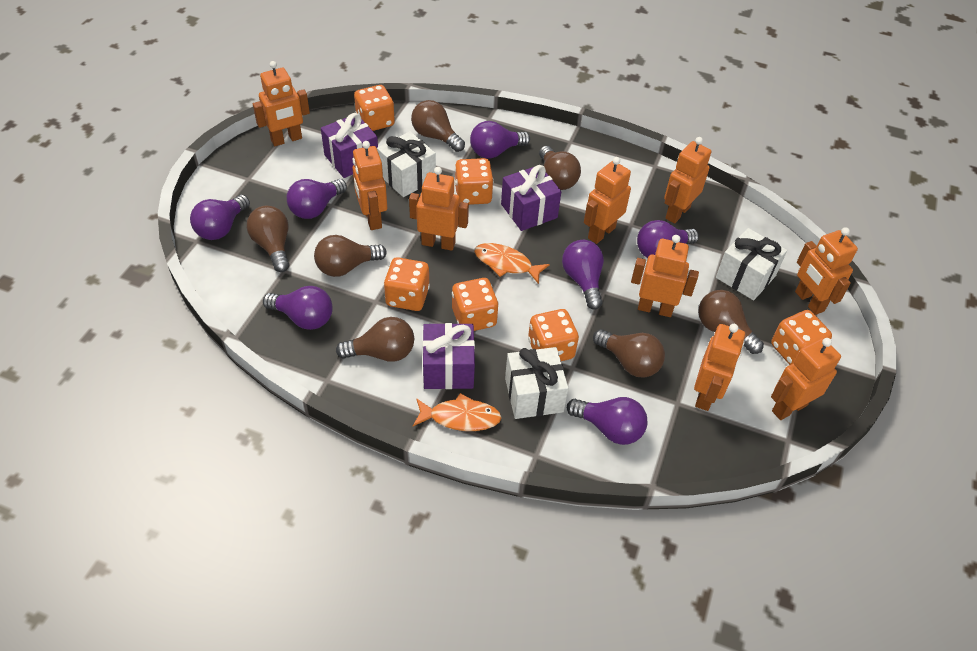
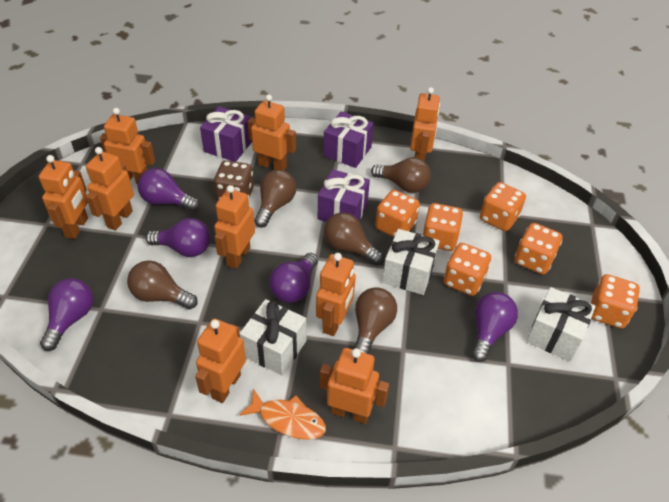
brown dice: 0 -> 1
brown light bulb: 7 -> 5
orange fish: 2 -> 1
purple light bulb: 7 -> 5

